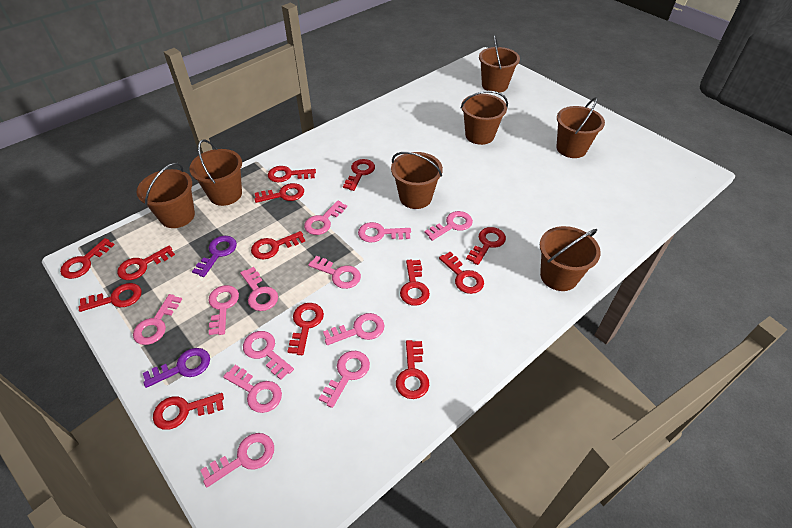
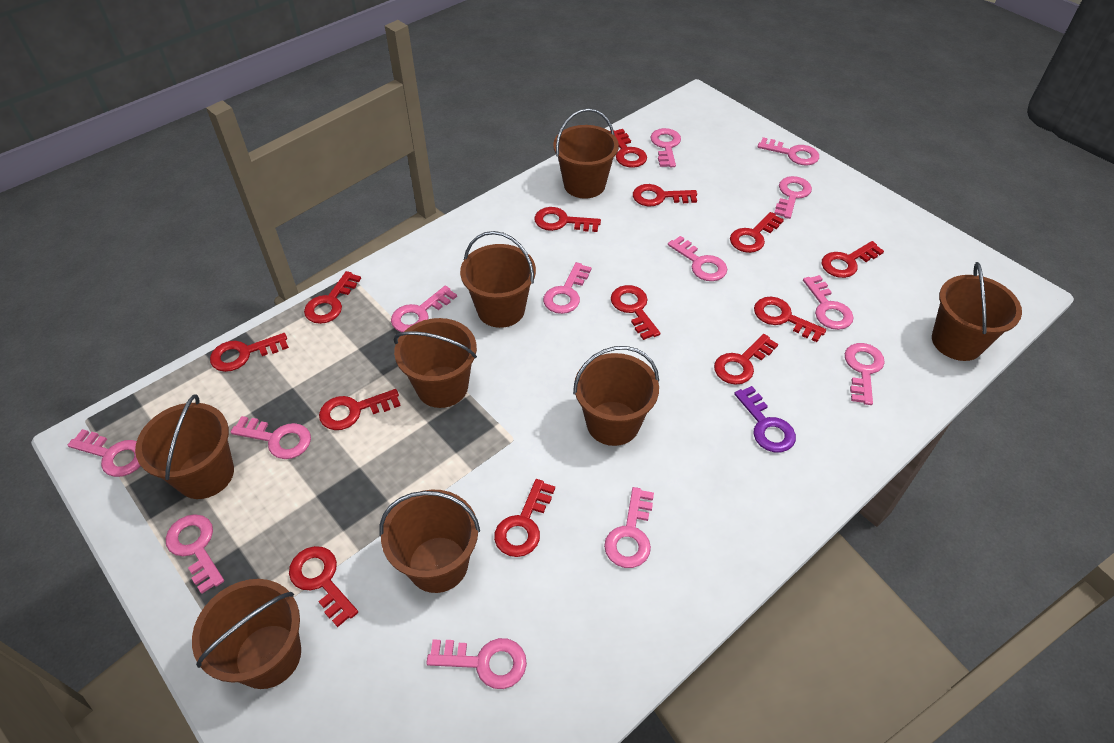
brown bucket: 7 -> 8
pink key: 12 -> 13
purple key: 2 -> 1

